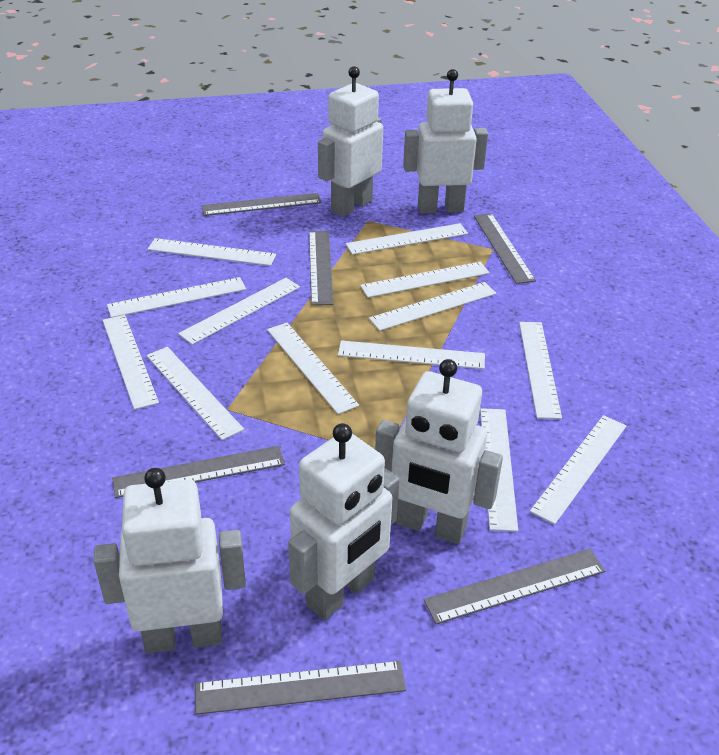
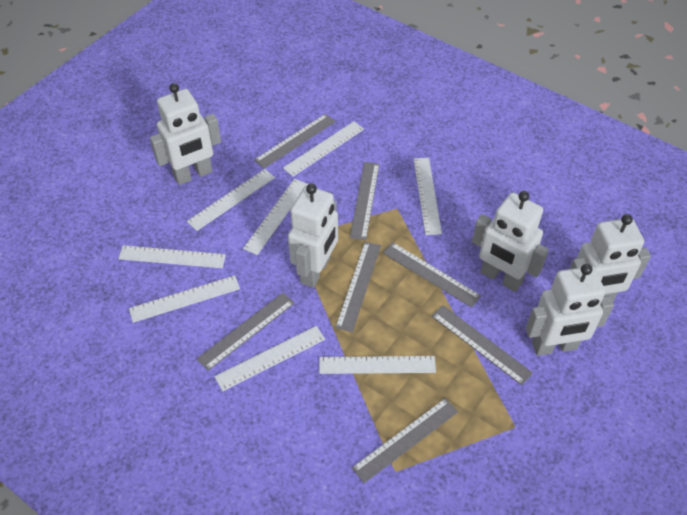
grey ruler: 6 -> 7
white ruler: 13 -> 8

